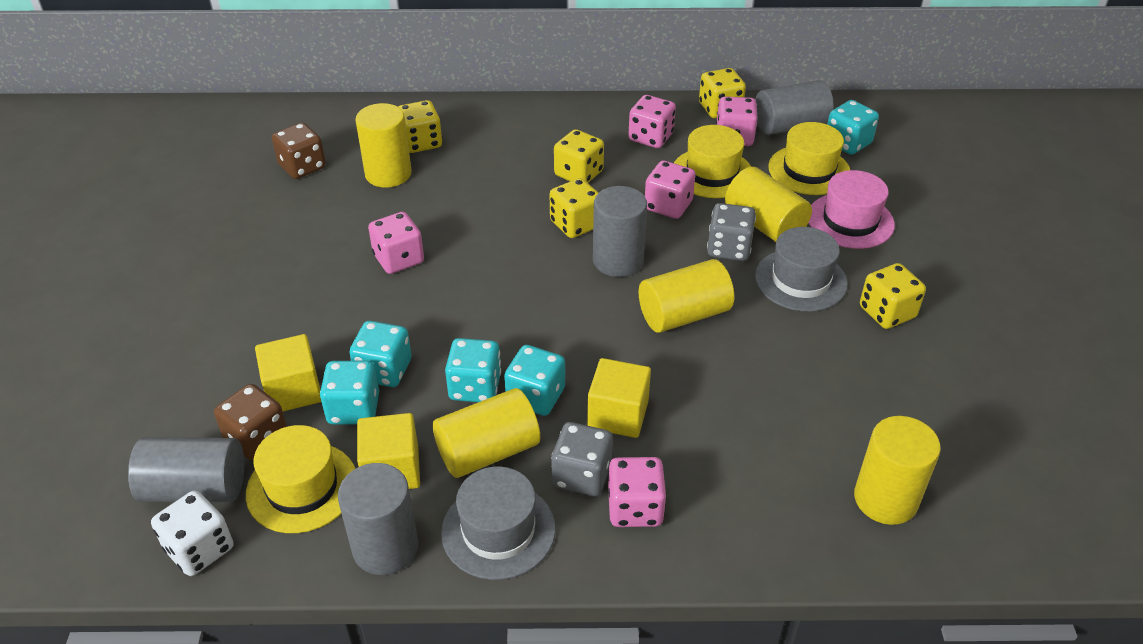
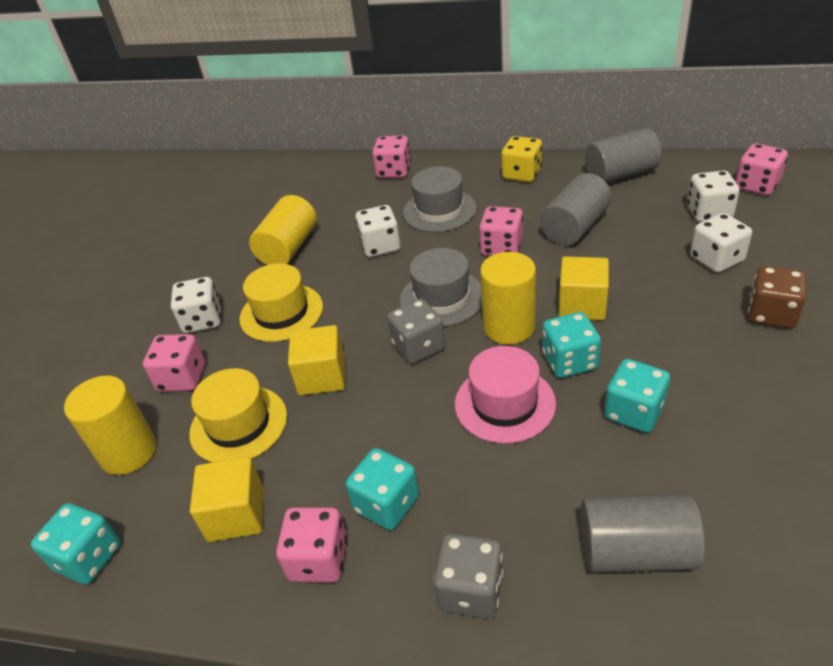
brown dice: 2 -> 1
grey cylinder: 4 -> 3
turquoise dice: 5 -> 4
white dice: 1 -> 4
yellow cylinder: 5 -> 3
yellow dice: 5 -> 1
yellow hat: 3 -> 2

